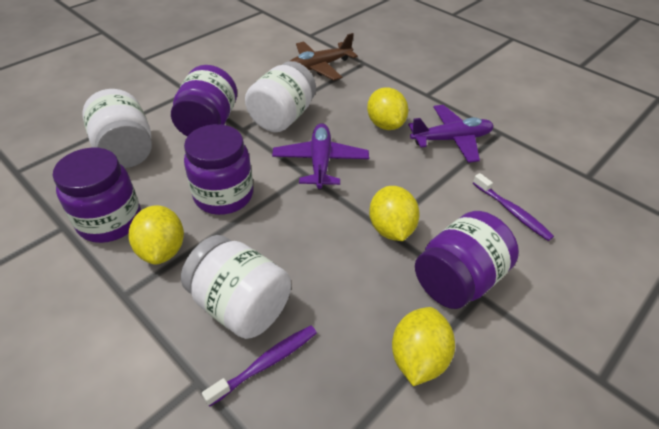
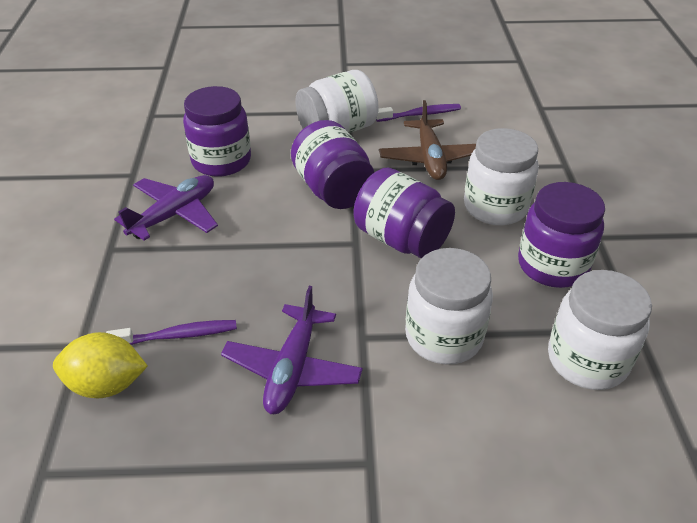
white jar: 3 -> 4
yellow lemon: 4 -> 1

